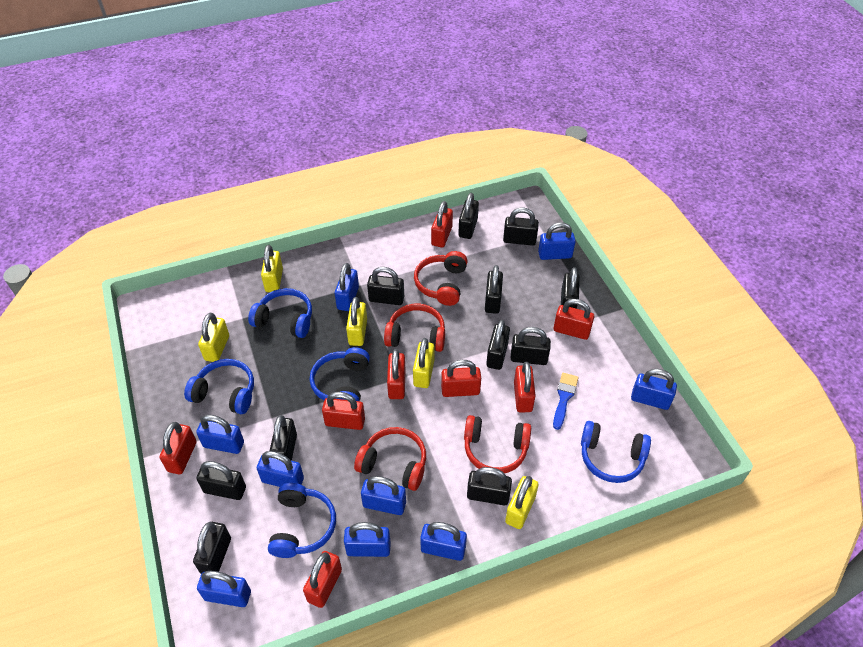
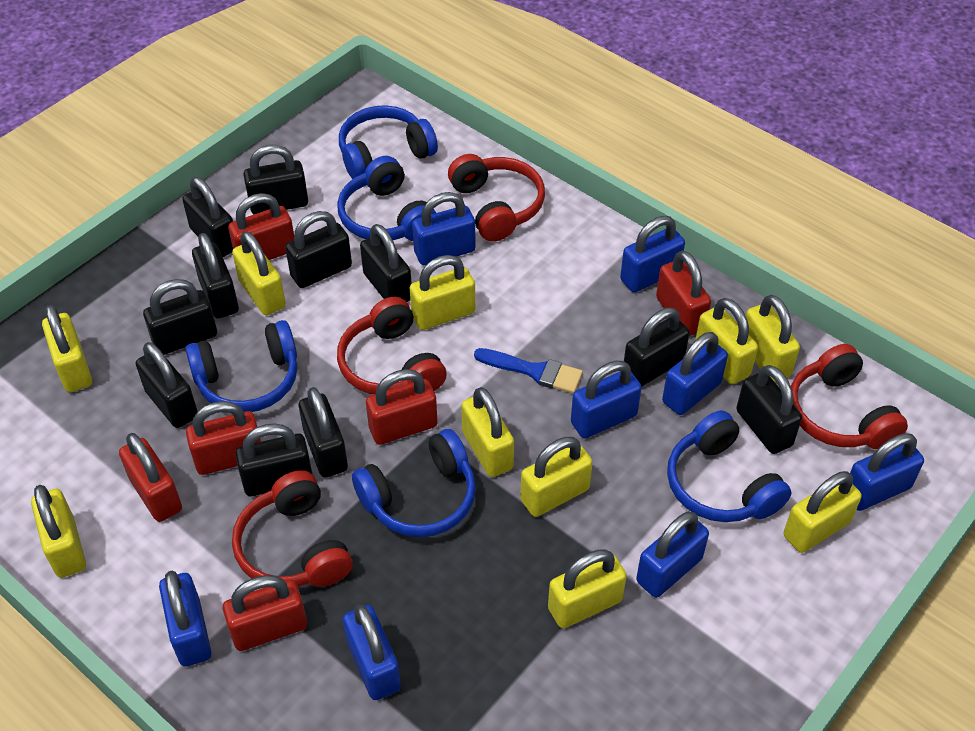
blue padlock: 9 -> 8
red padlock: 8 -> 6
yellow padlock: 5 -> 10

